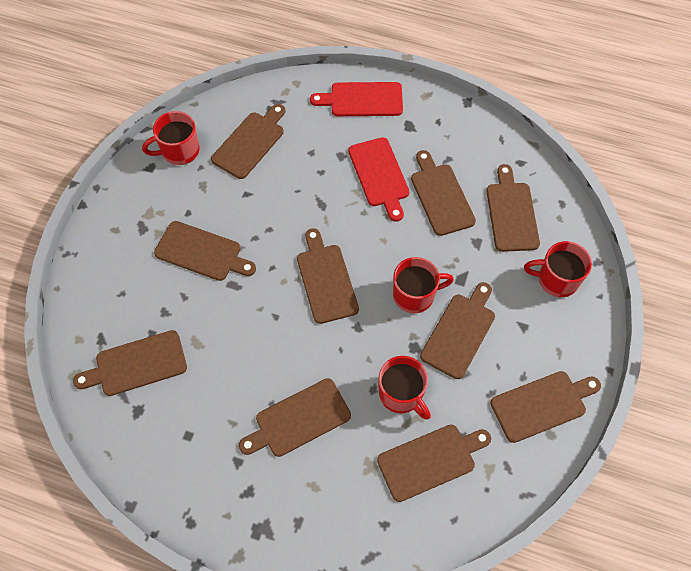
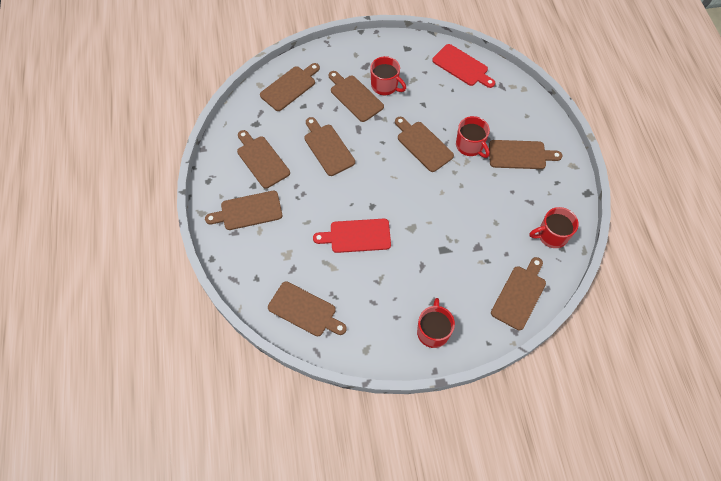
brown cutting board: 10 -> 9

